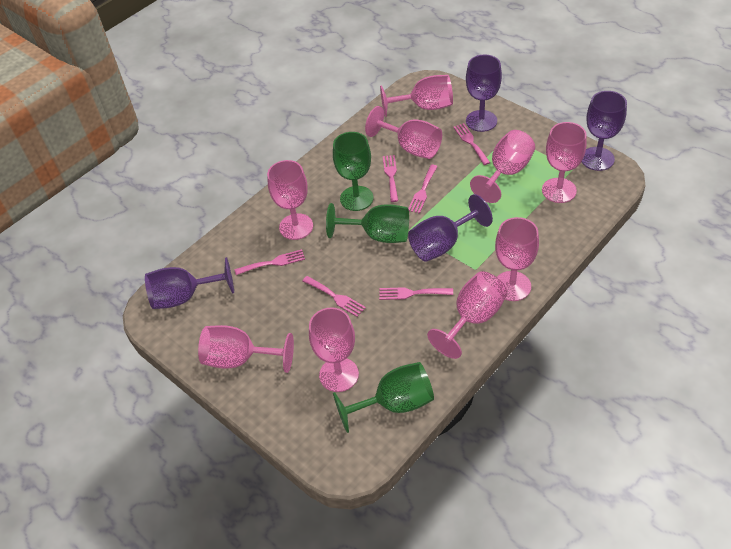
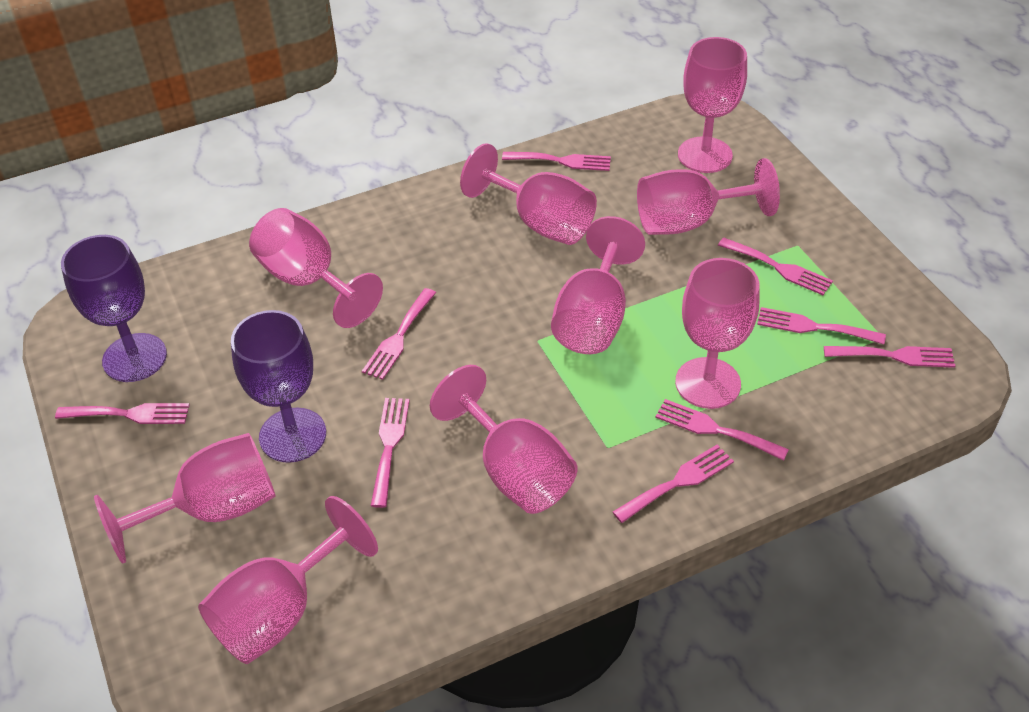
green goblet: 3 -> 0
pink fork: 6 -> 9
purple goblet: 4 -> 2

